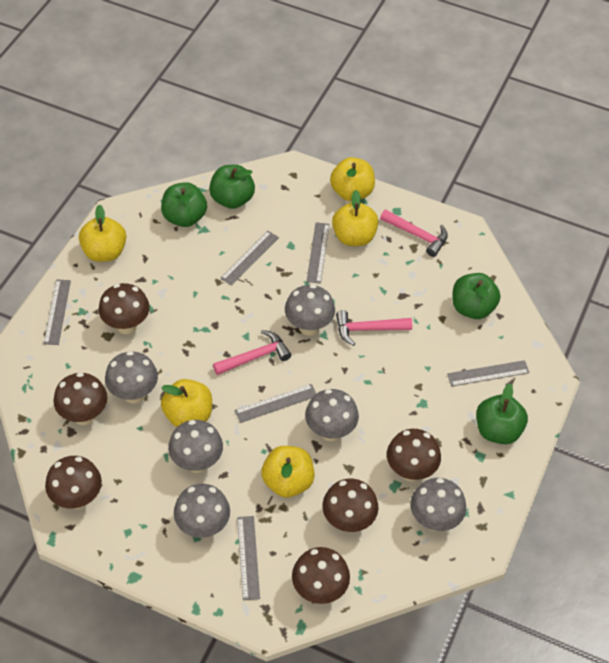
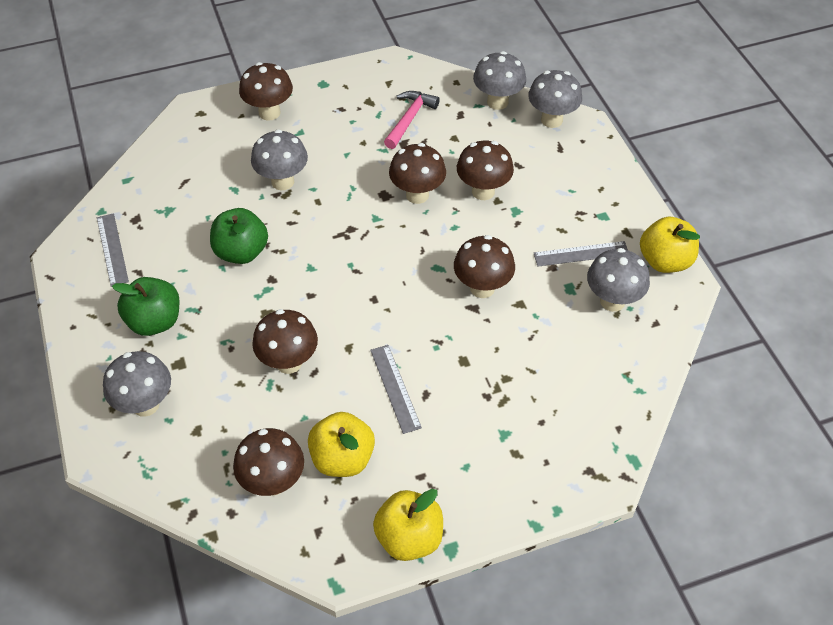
green apple: 4 -> 2
grey mushroom: 6 -> 5
grey ruler: 6 -> 3
pink hammer: 3 -> 1
yellow apple: 5 -> 3

